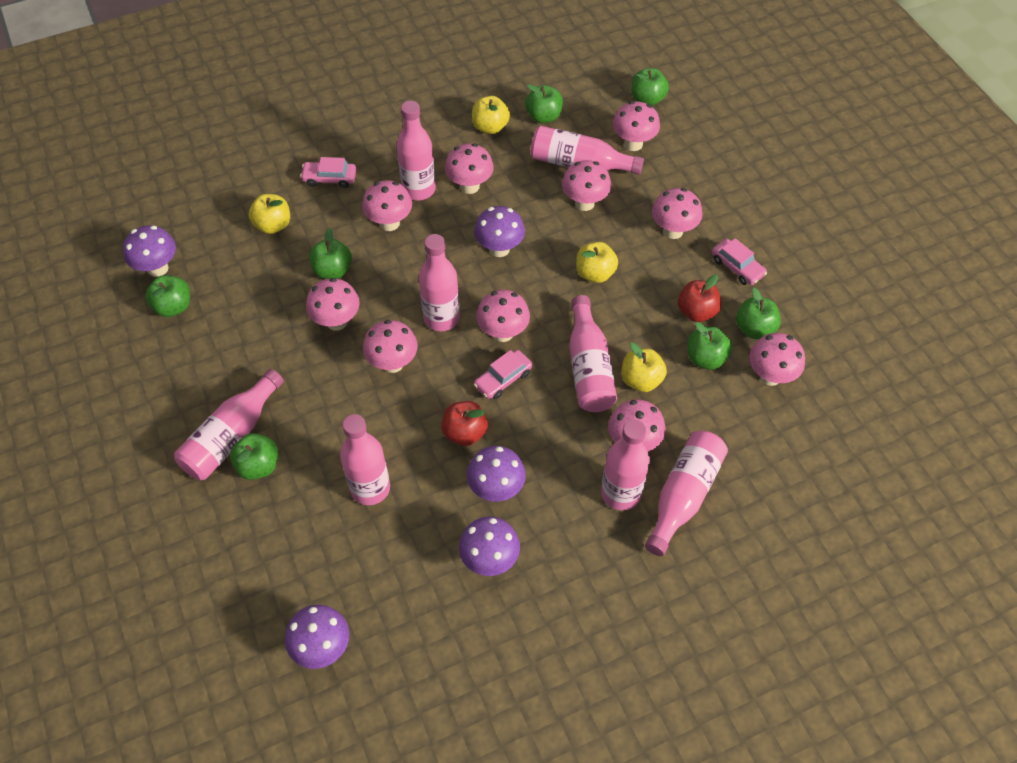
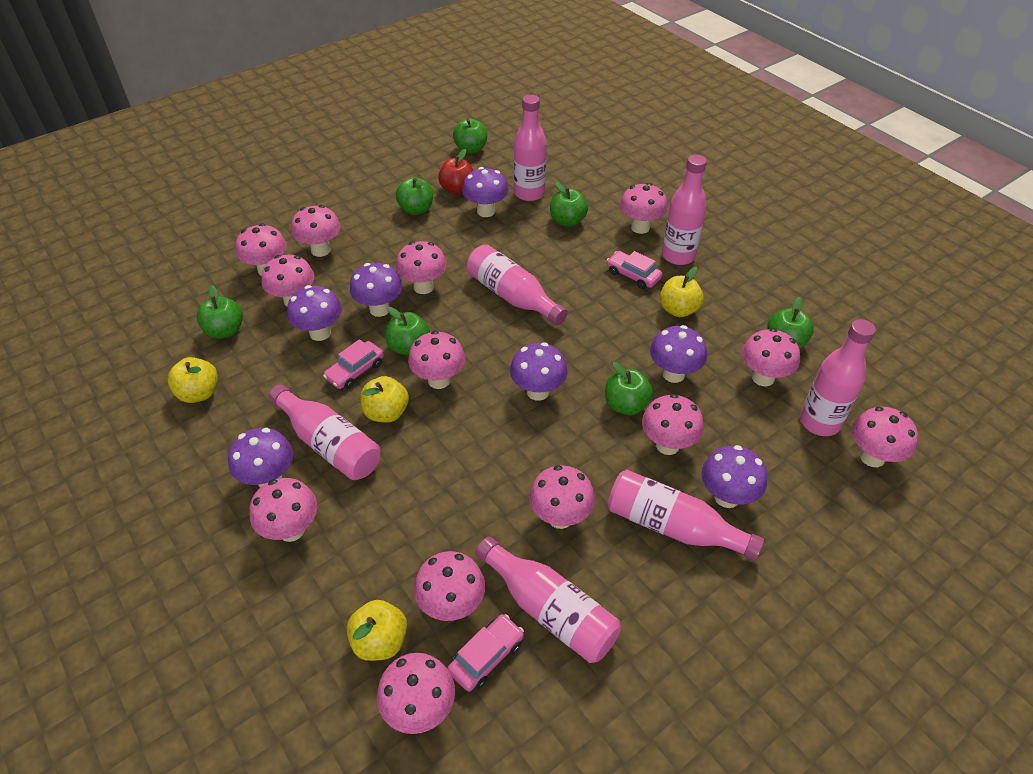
pink bottle: 8 -> 7
pink mushroom: 10 -> 13
purple mushroom: 5 -> 7
red apple: 2 -> 1

